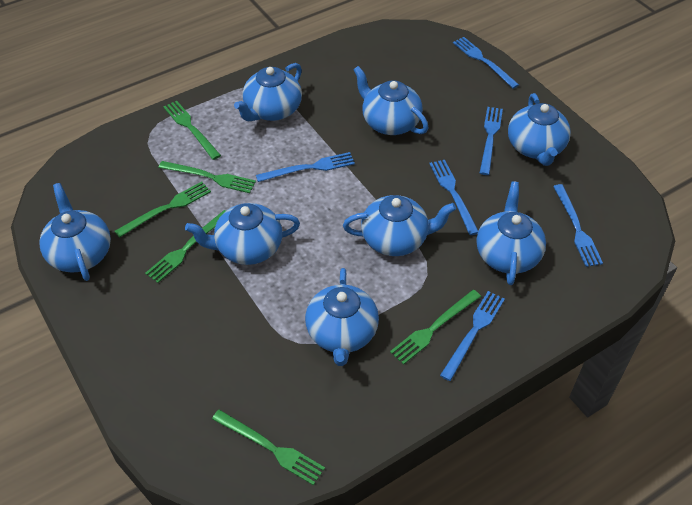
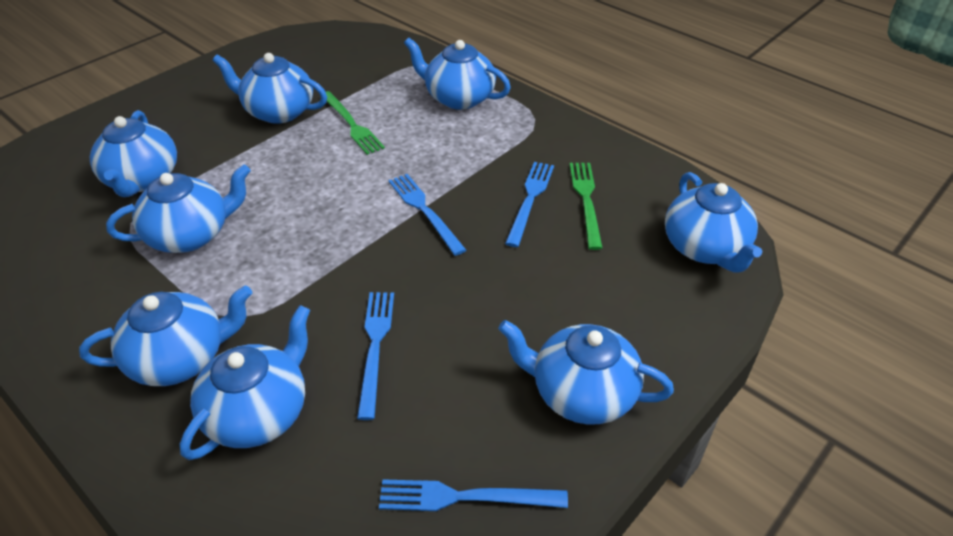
blue fork: 6 -> 4
green fork: 6 -> 2

